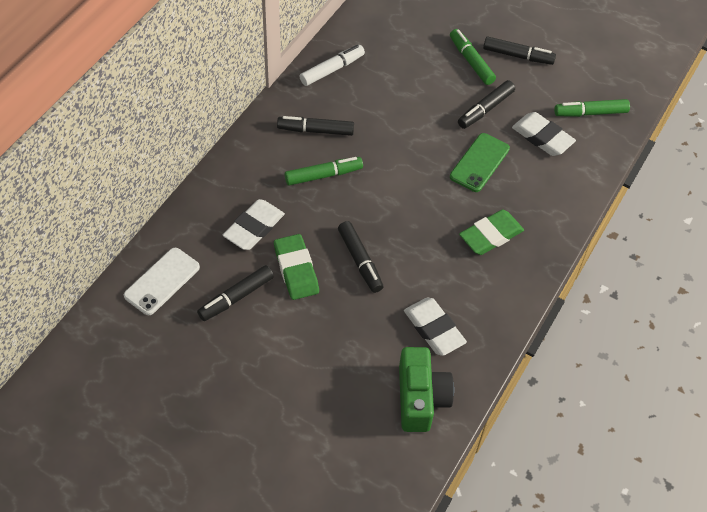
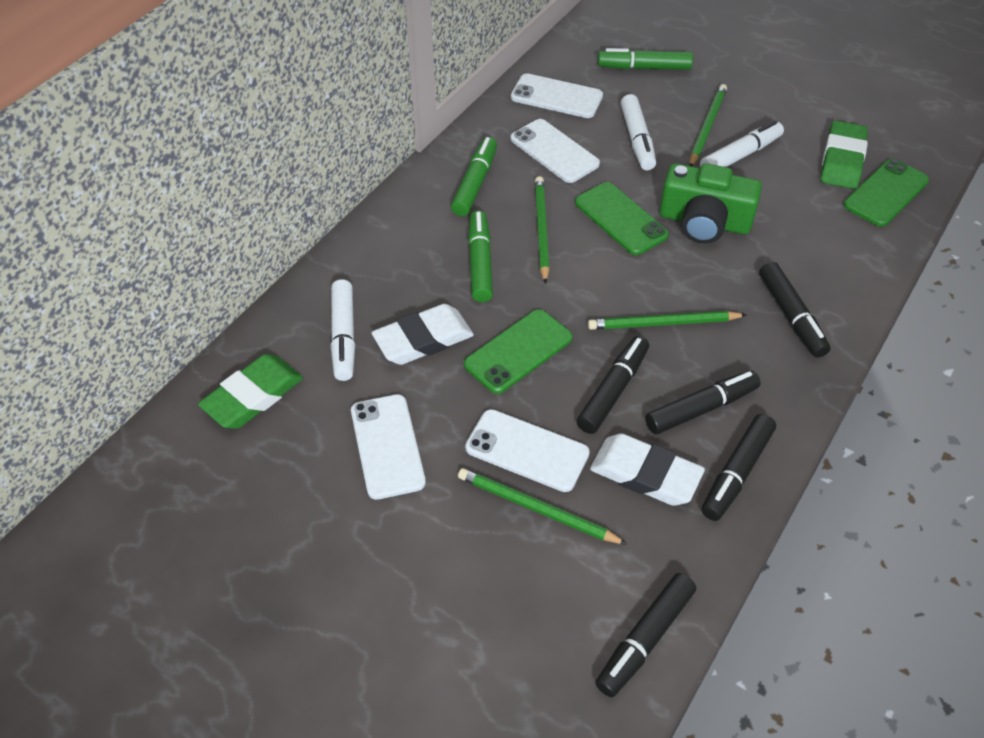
green pencil: 0 -> 4
green phone: 1 -> 3
white eraser: 3 -> 2
white marker: 1 -> 3
white phone: 1 -> 4

